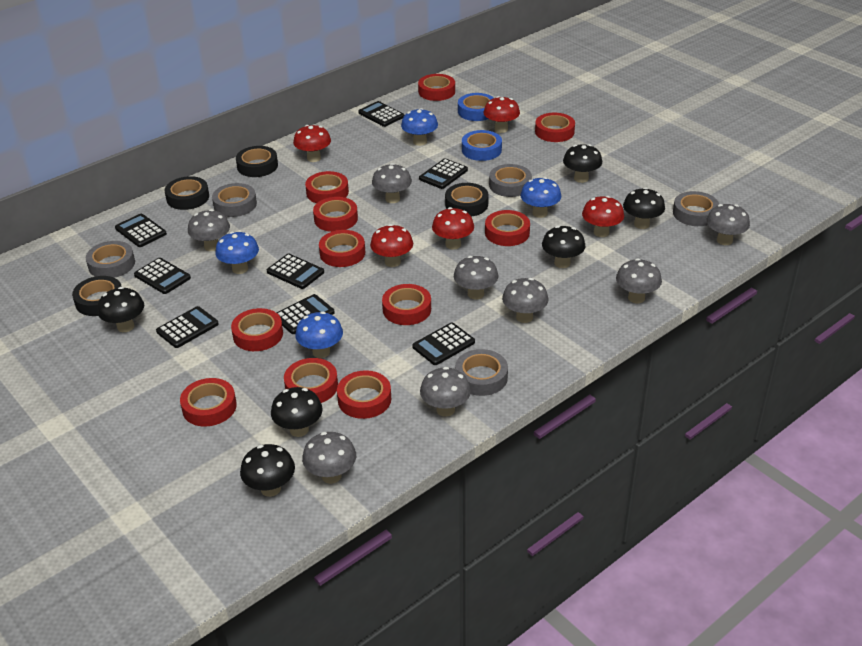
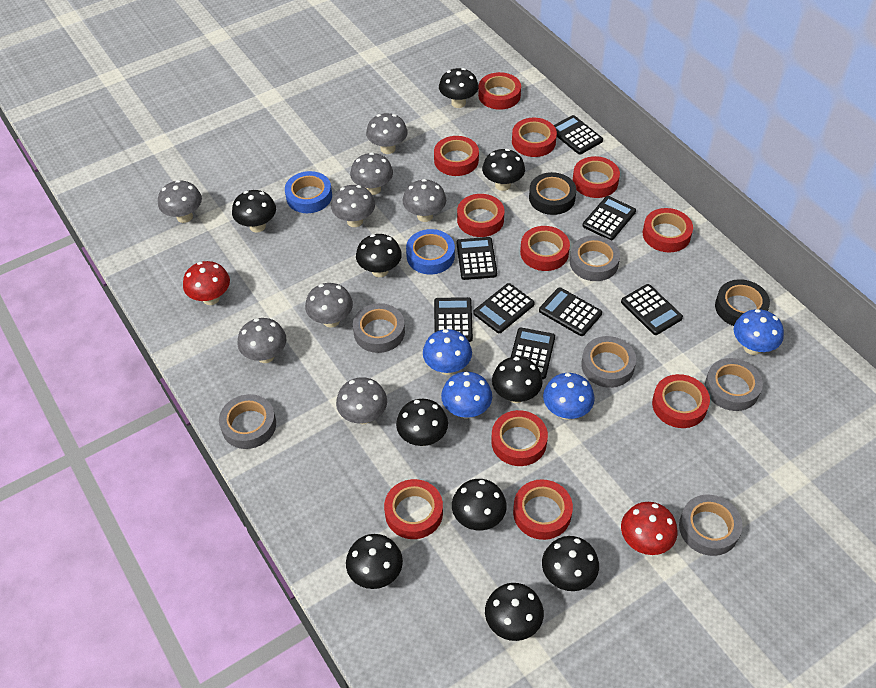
black mushroom: 6 -> 10
black tape: 4 -> 2
grey tape: 5 -> 6
red mushroom: 5 -> 2

